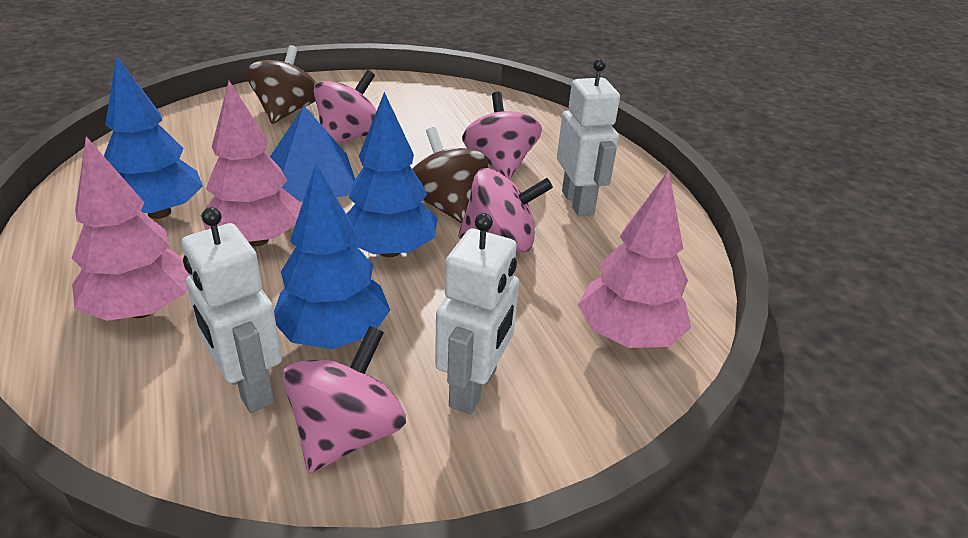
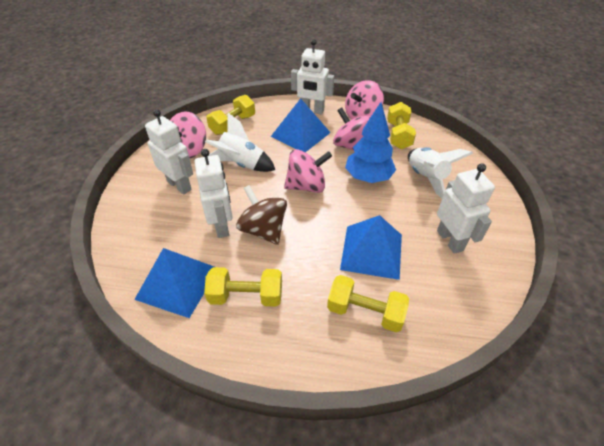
blue pyramid: 1 -> 3
blue tree: 3 -> 1
brown spinning top: 2 -> 1
pink tree: 3 -> 0
white robot: 3 -> 4
white rocket: 0 -> 2
yellow dumbbell: 0 -> 4

